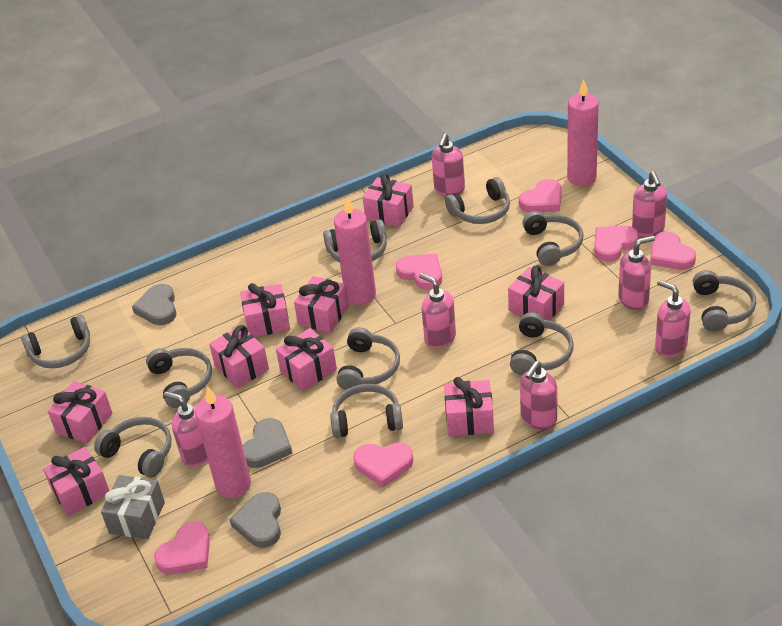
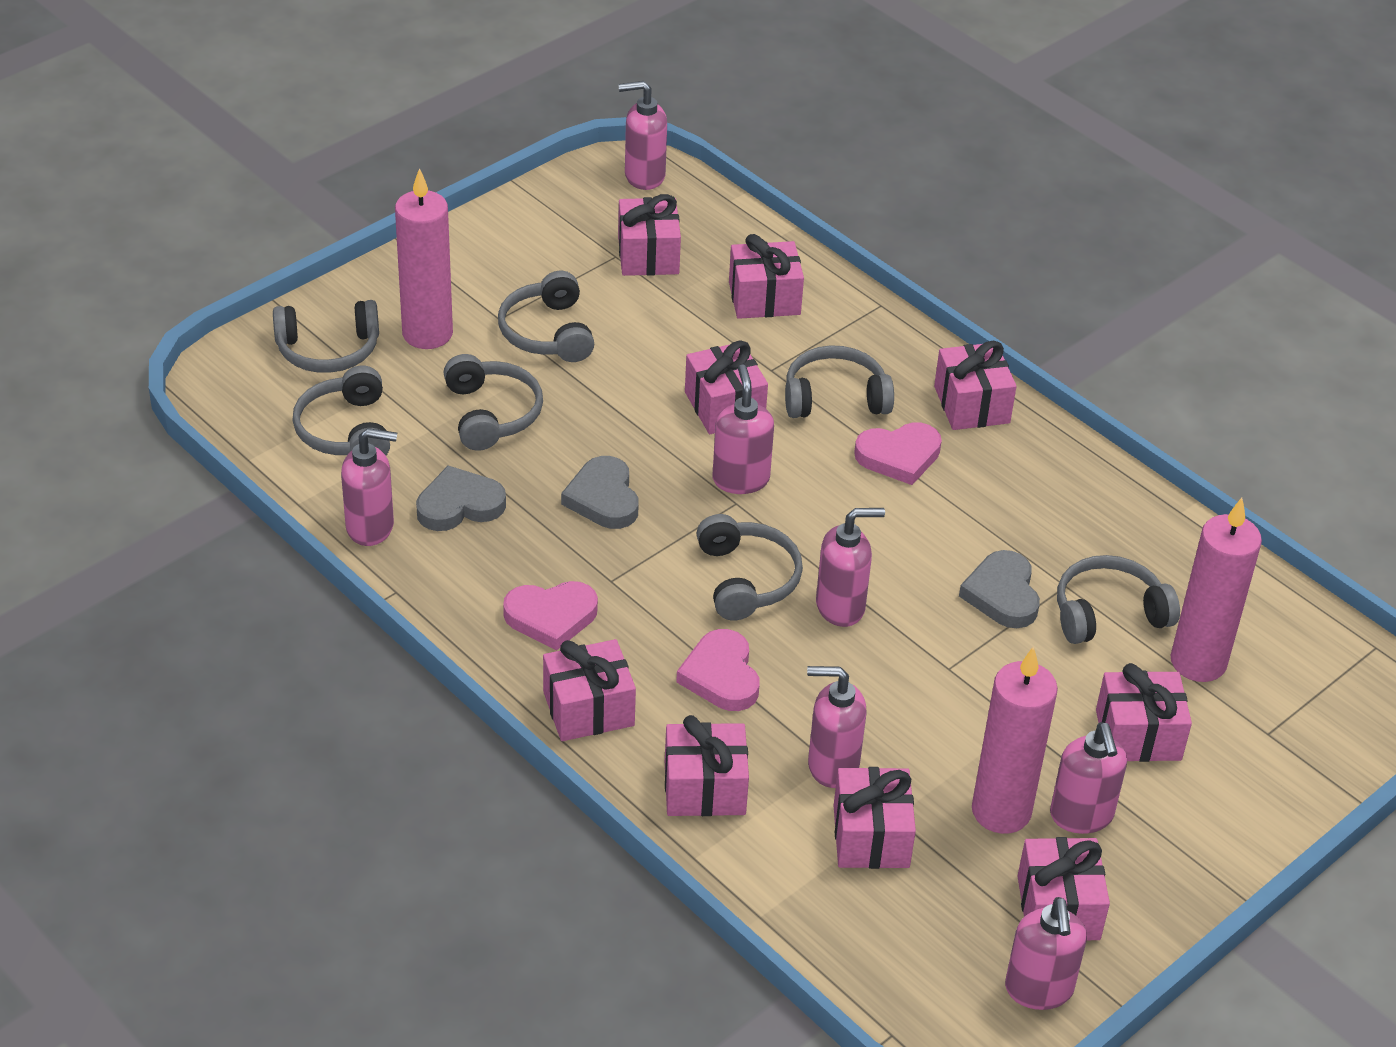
grey gift: 1 -> 0
grey headphones: 10 -> 7
pink heart: 6 -> 3

